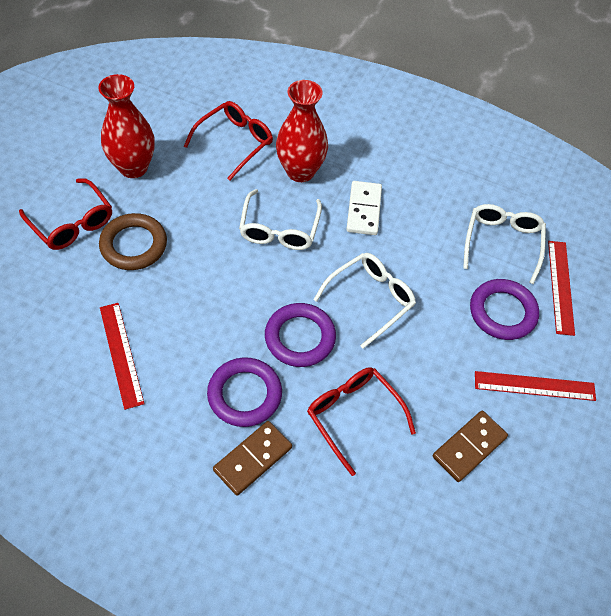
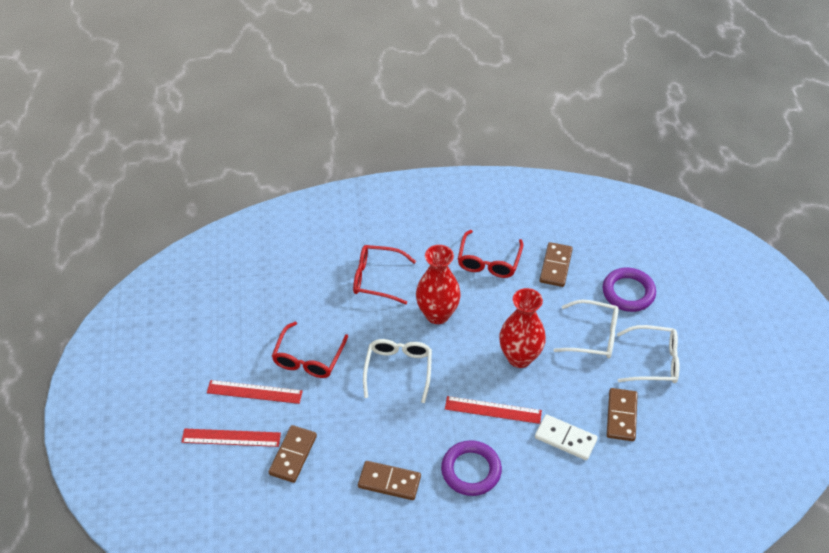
brown domino: 2 -> 4
brown ring: 1 -> 0
purple ring: 3 -> 2

